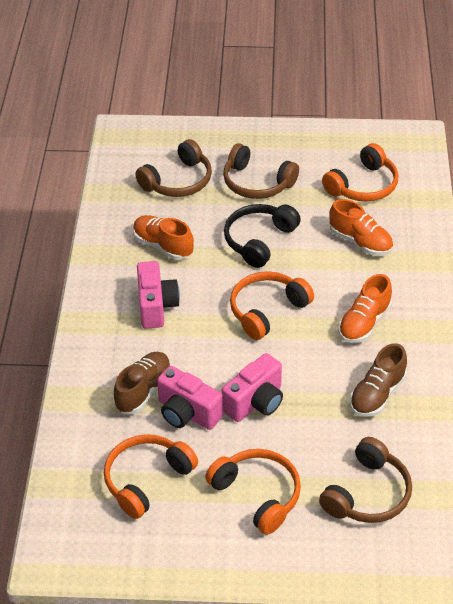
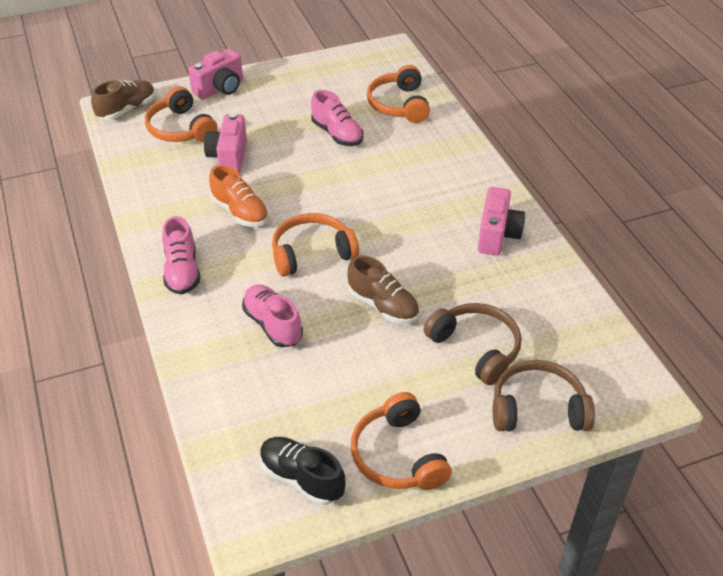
black headphones: 1 -> 0
black shoe: 0 -> 1
brown headphones: 3 -> 2
orange shoe: 3 -> 1
pink shoe: 0 -> 3

